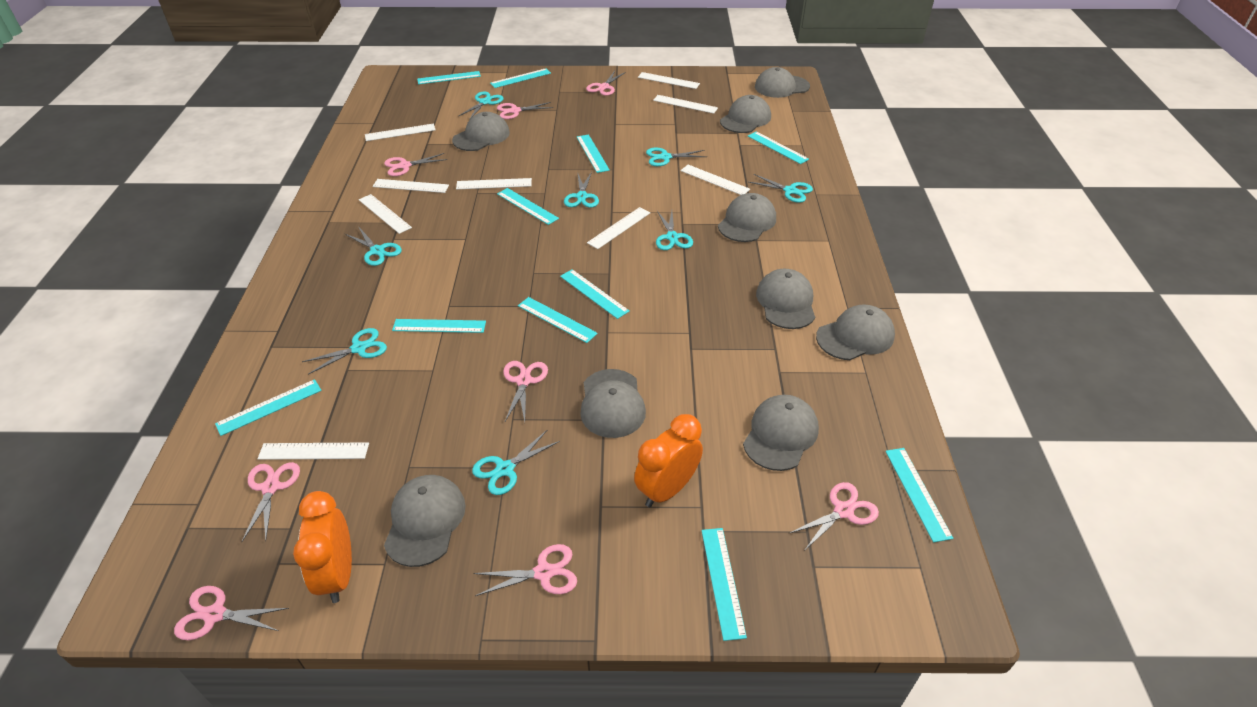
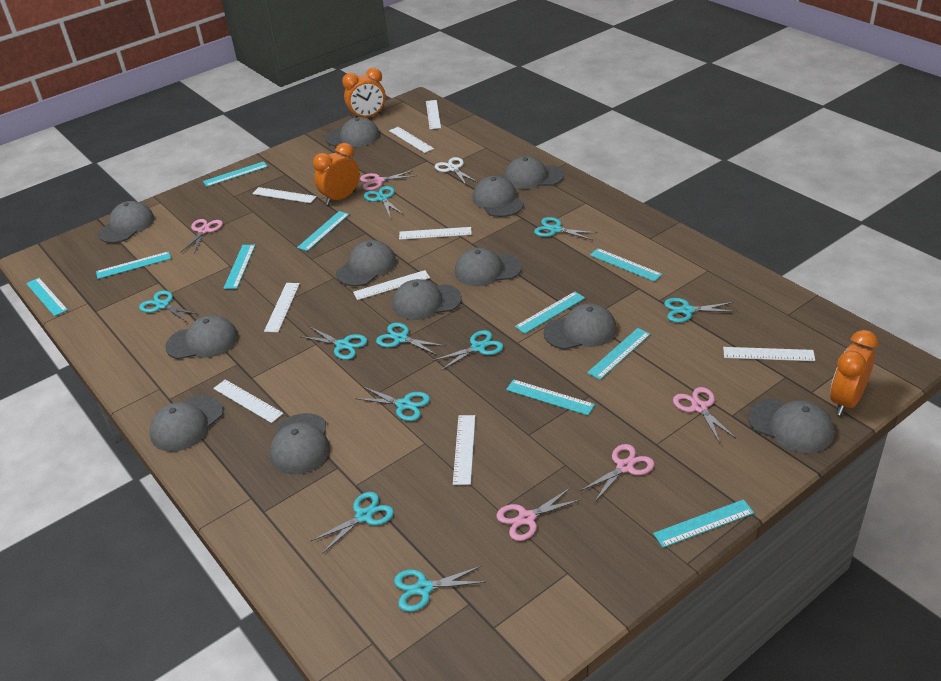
grey cap: 9 -> 12
orange clock: 2 -> 3
pink scissors: 8 -> 5
turquoise ruler: 11 -> 10
turquoise scissors: 8 -> 10
white scissors: 0 -> 1

